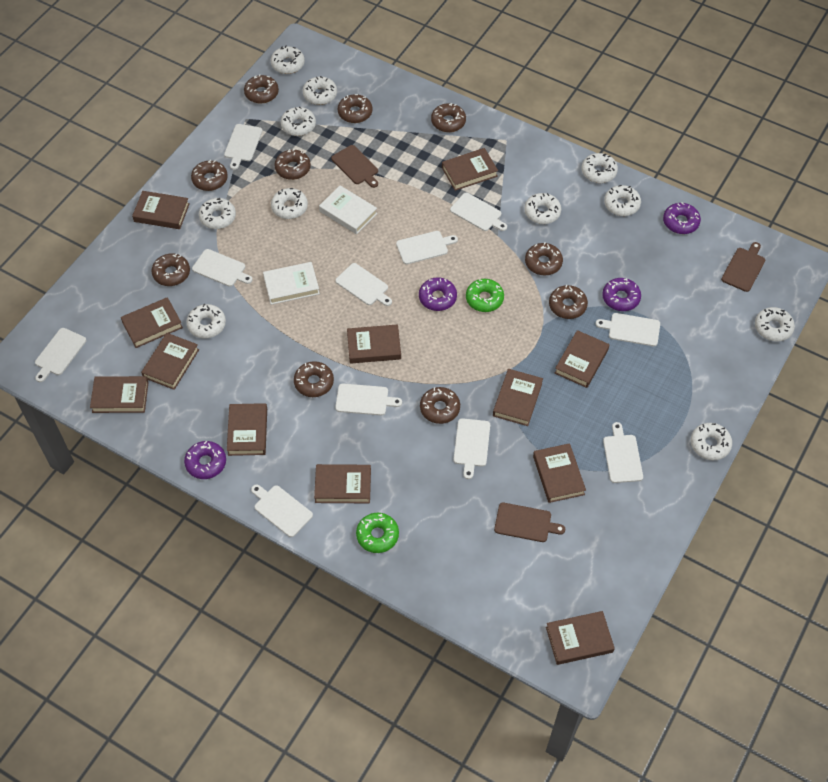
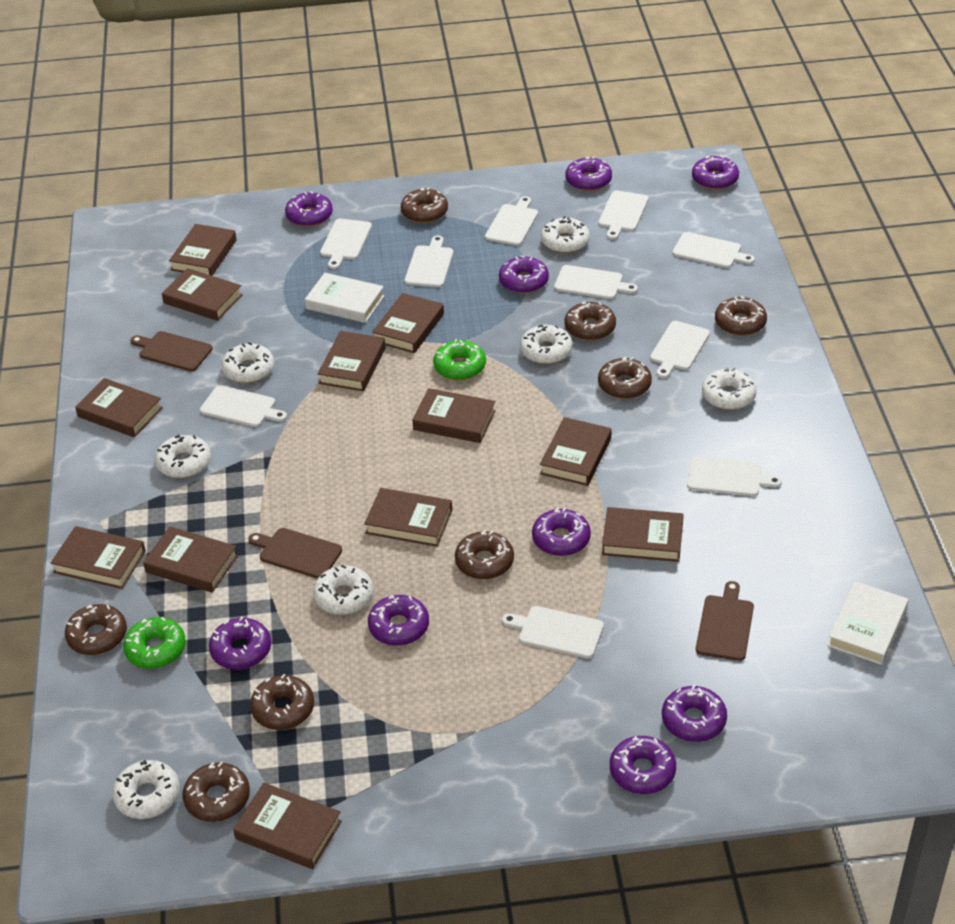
brown donut: 10 -> 8
purple donut: 4 -> 9
white cutting board: 11 -> 10
white donut: 11 -> 7

